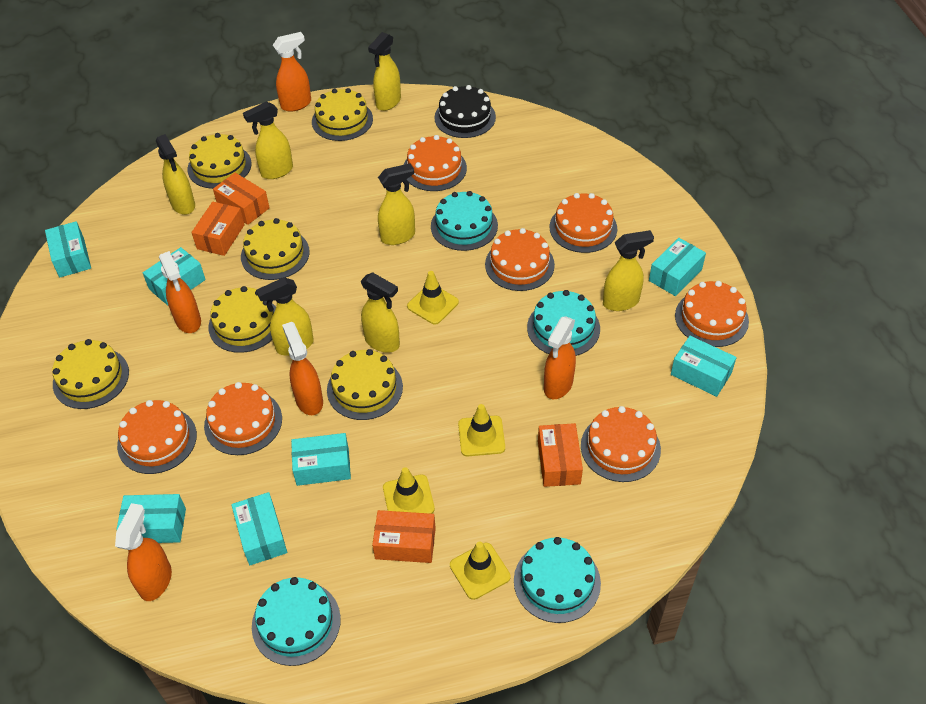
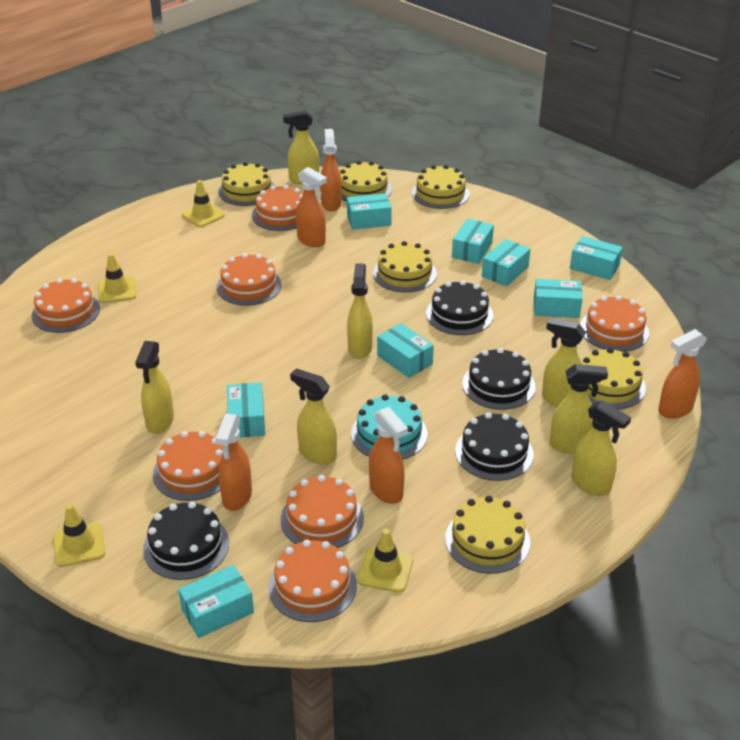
black cake: 1 -> 4
orange box: 4 -> 0
turquoise box: 7 -> 8
turquoise cake: 4 -> 1

